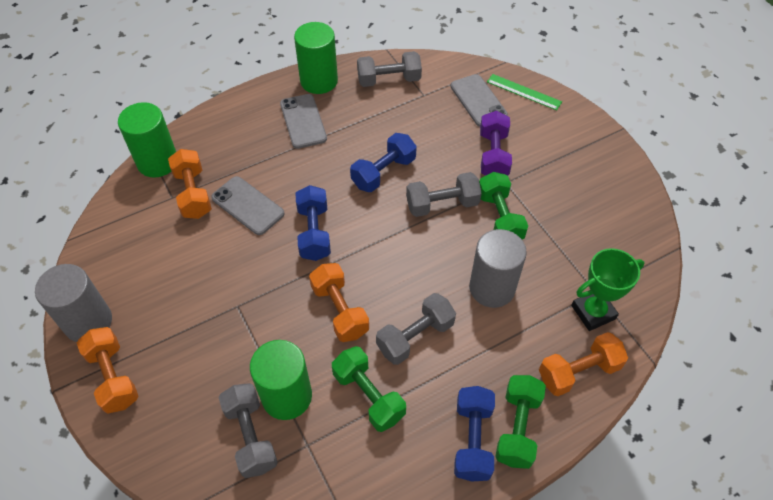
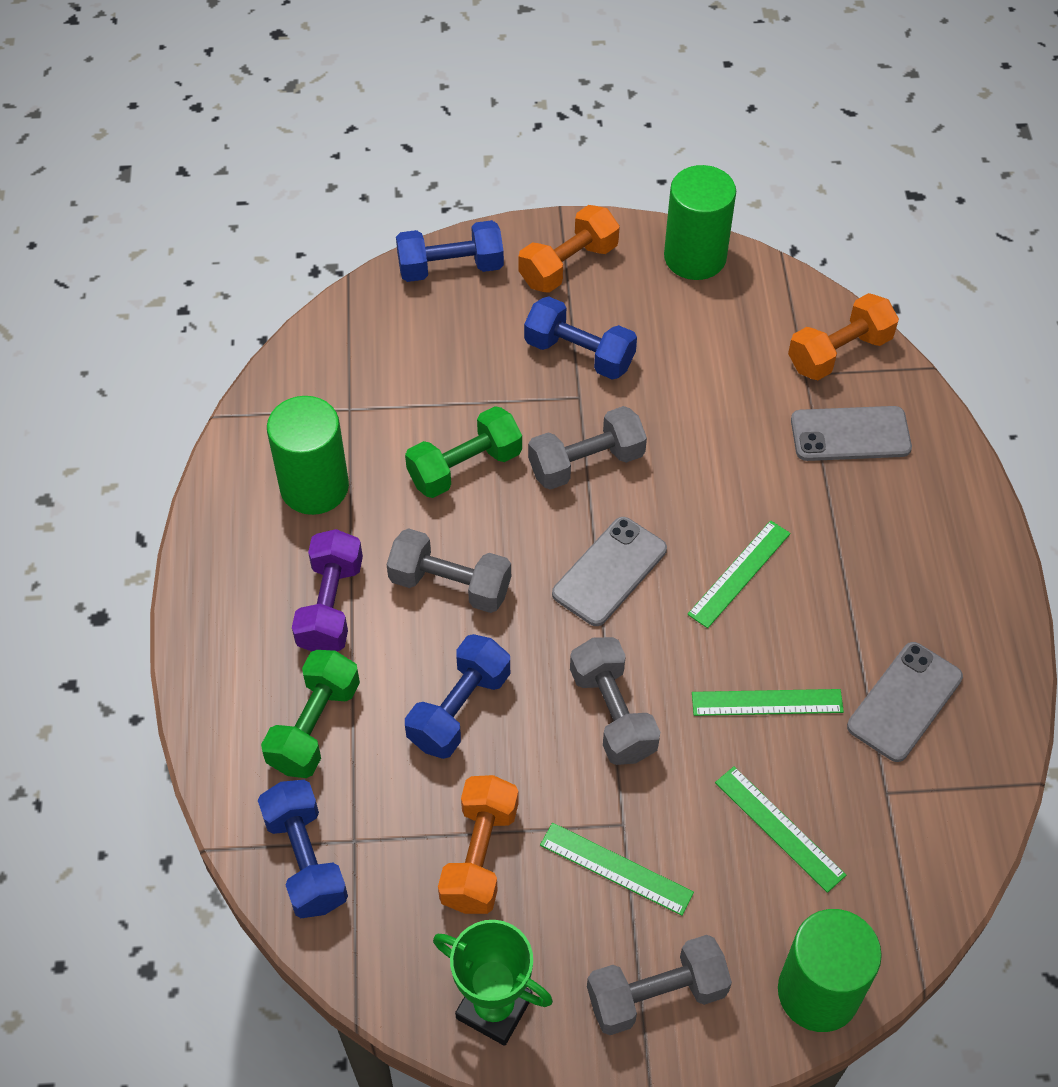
blue dumbbell: 3 -> 4
green dumbbell: 3 -> 2
green ruler: 1 -> 4
grey cylinder: 2 -> 0
orange dumbbell: 4 -> 3

